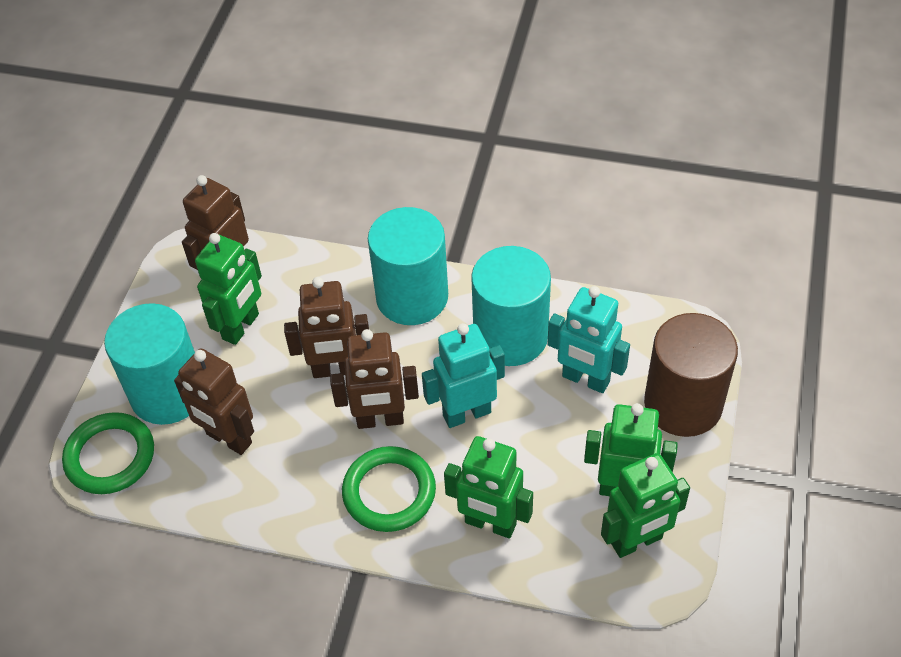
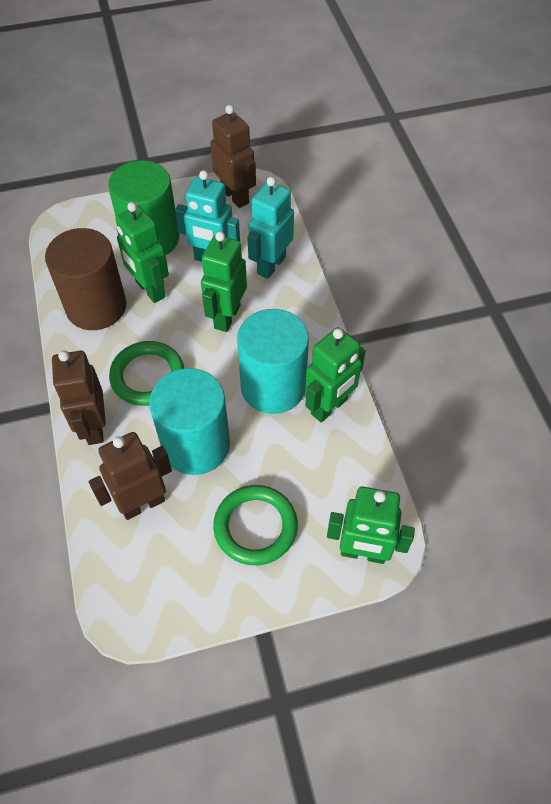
brown robot: 4 -> 3
green cylinder: 0 -> 1
turquoise cylinder: 3 -> 2

